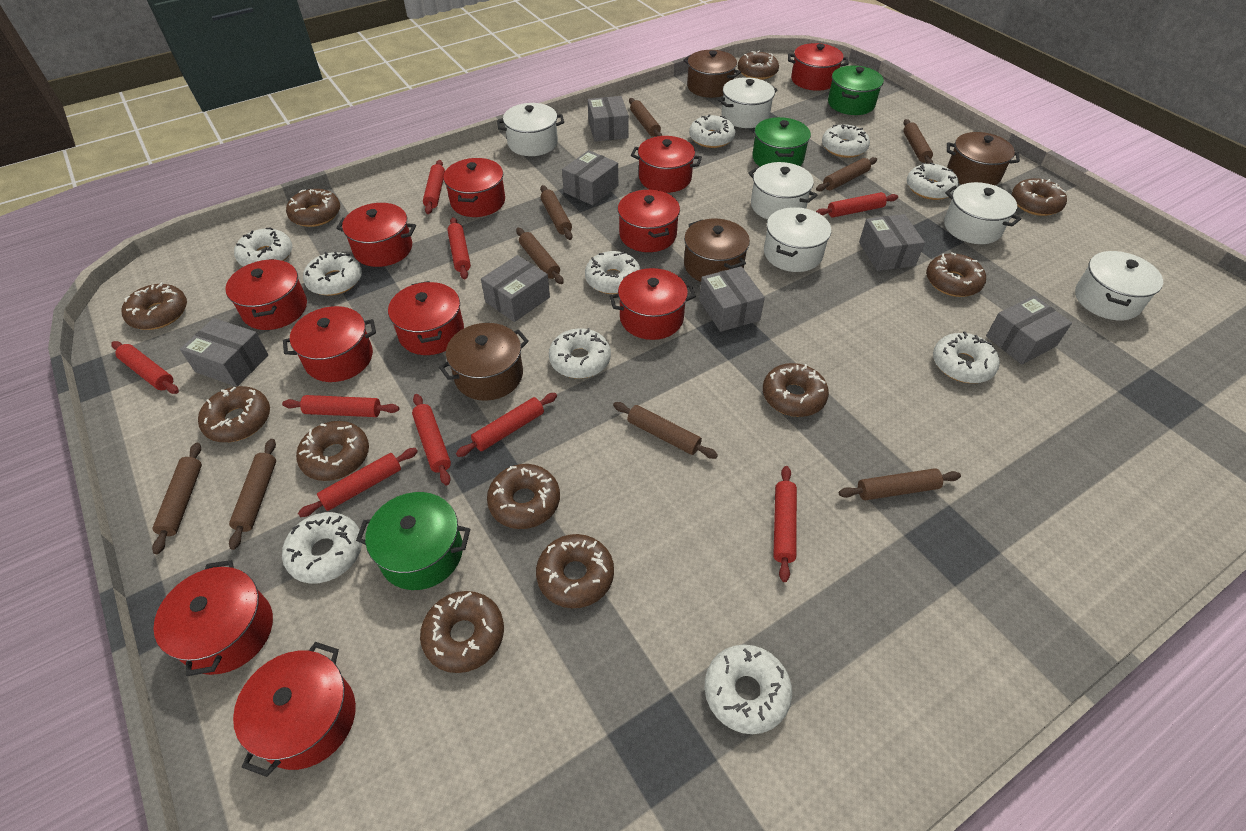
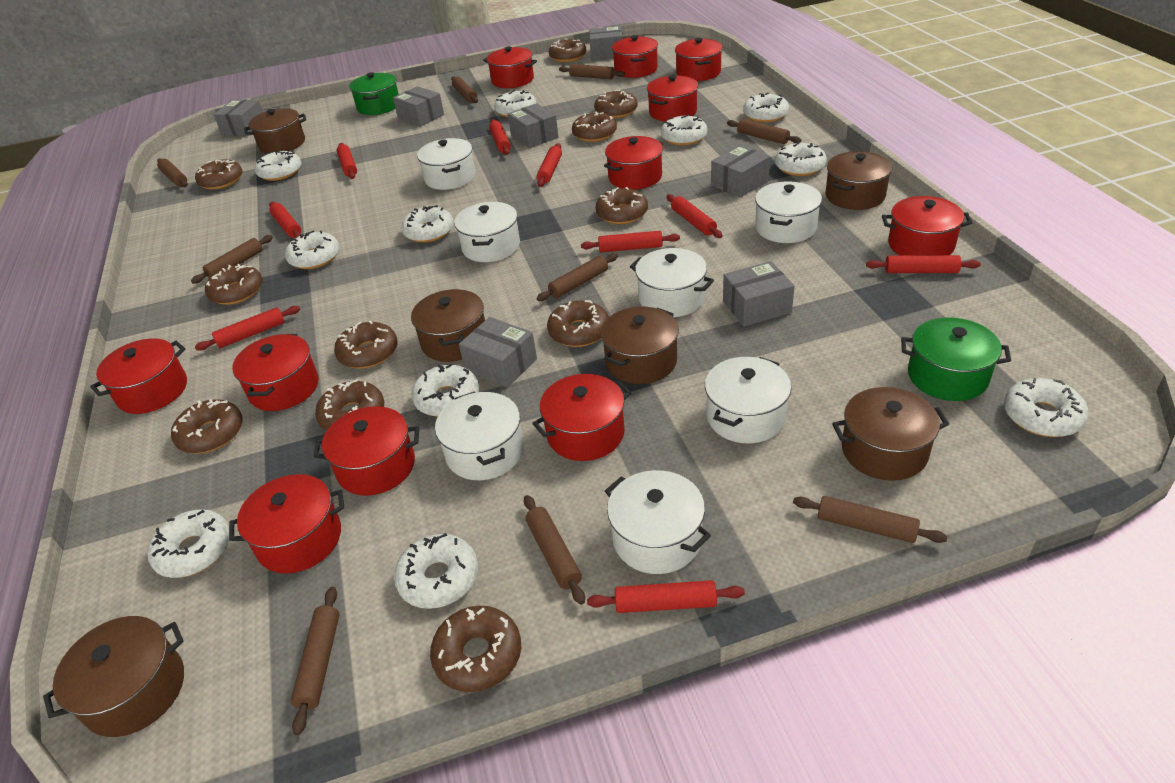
brown pot: 4 -> 6
green pot: 3 -> 2
white donut: 10 -> 11
white pot: 6 -> 7

